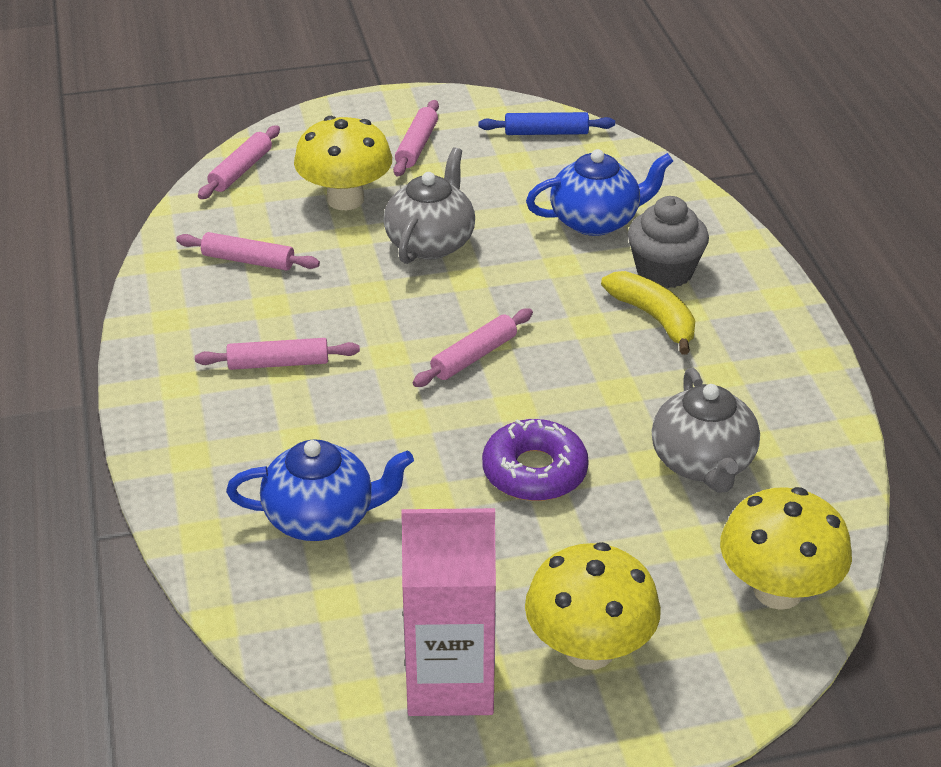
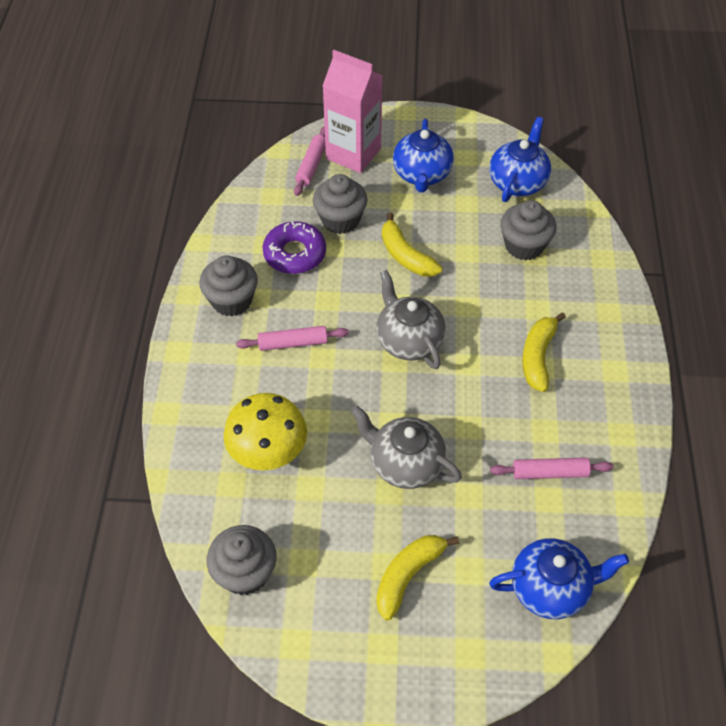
blue rolling pin: 1 -> 0
blue teapot: 2 -> 3
grey cupcake: 1 -> 4
pink rolling pin: 5 -> 3
yellow banana: 1 -> 3
yellow mushroom: 3 -> 1

